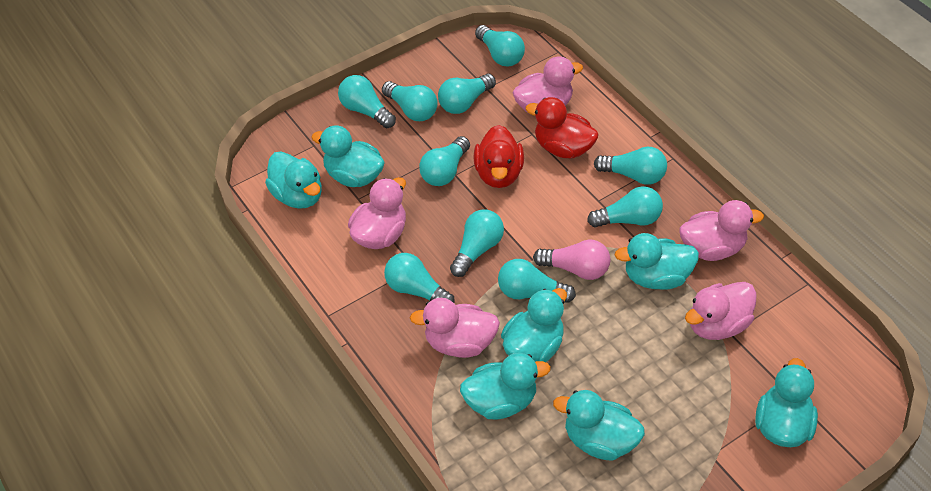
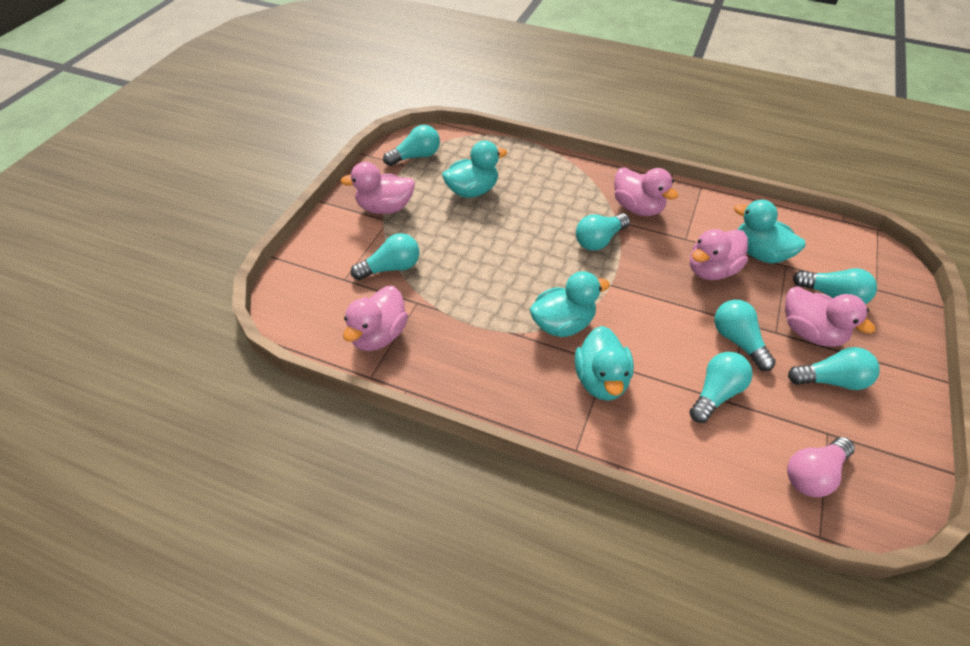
red duck: 2 -> 0
turquoise duck: 7 -> 4
turquoise light bulb: 10 -> 7

